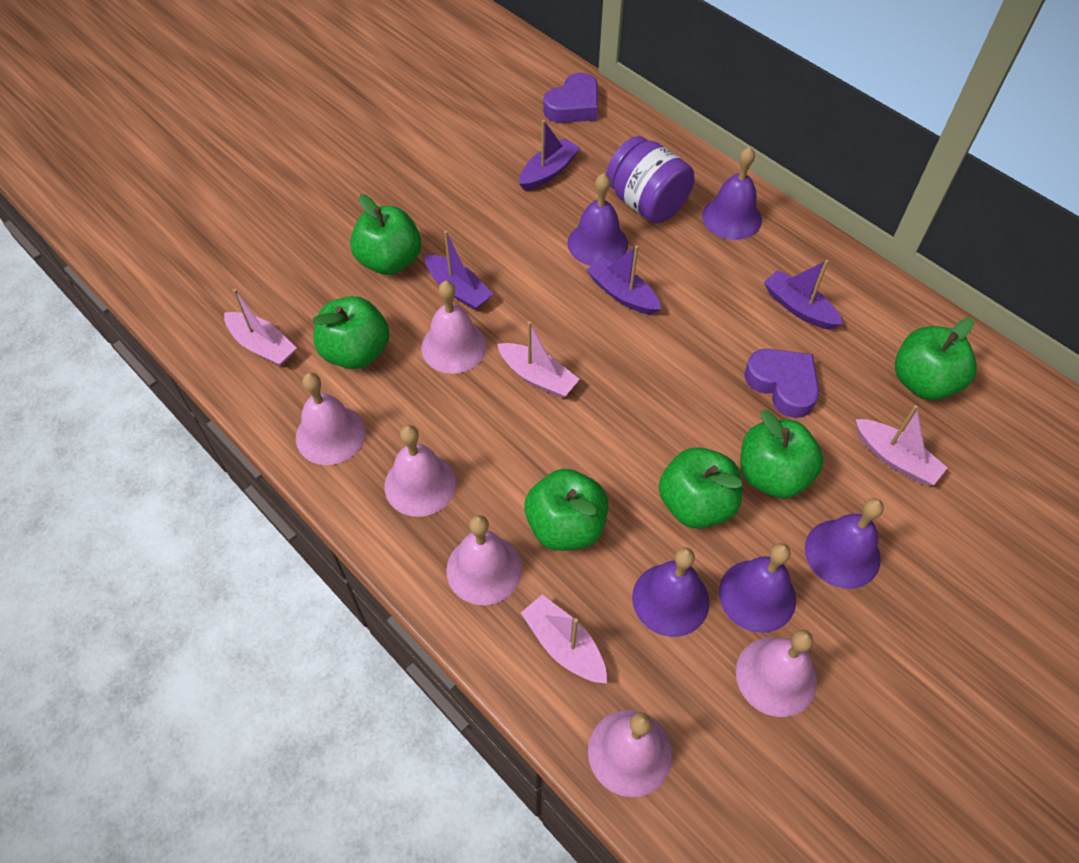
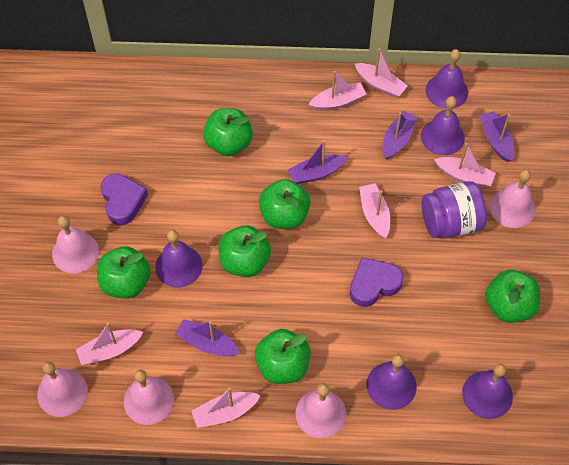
pink bell: 6 -> 5
pink boat: 4 -> 6

